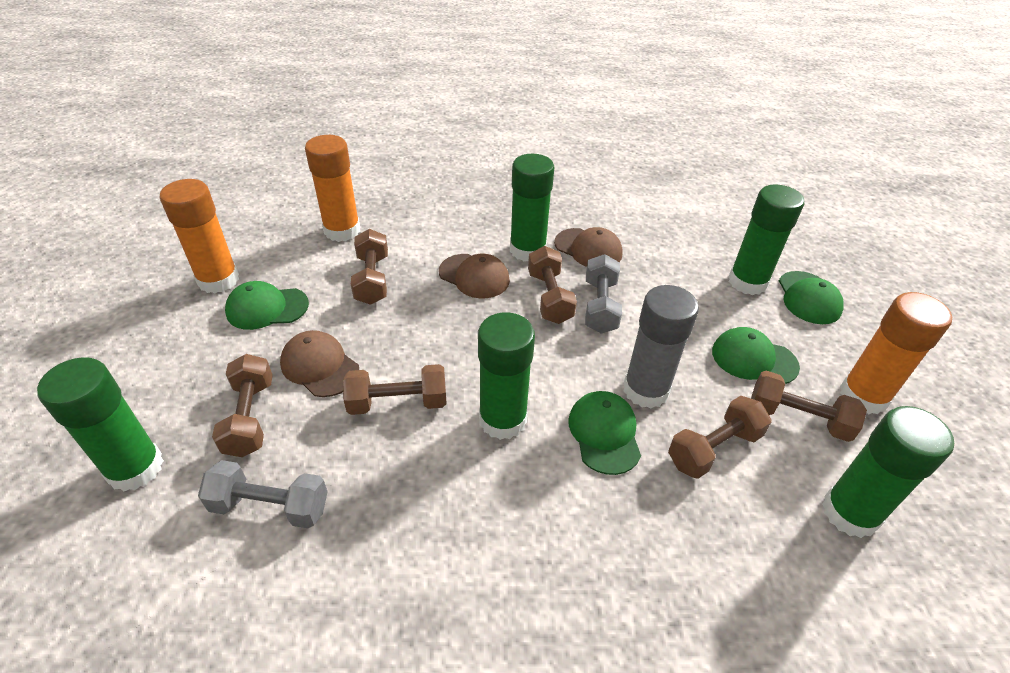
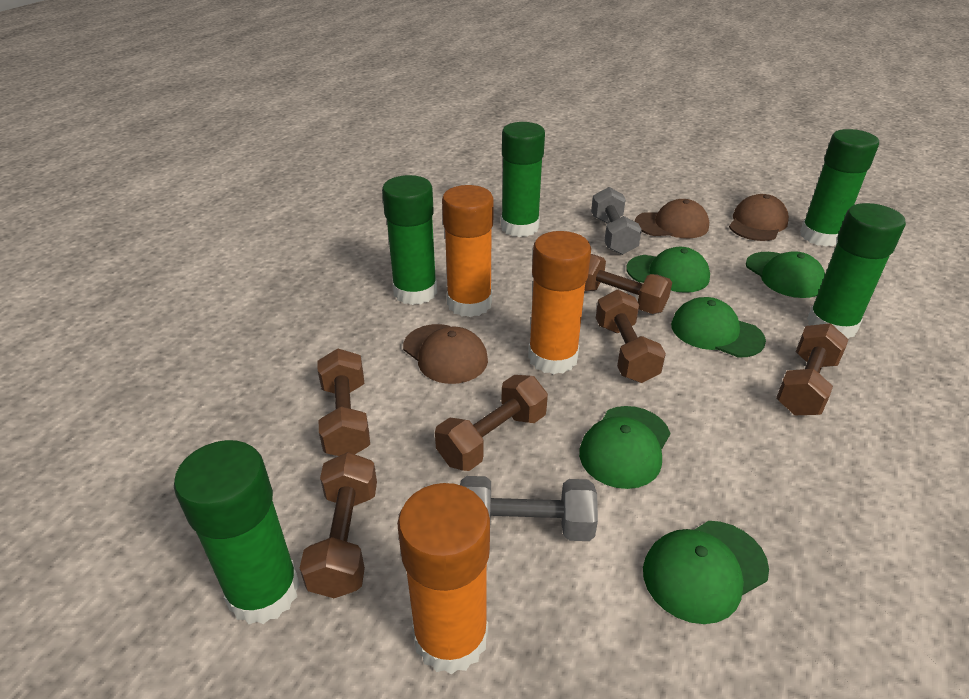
green cap: 4 -> 5
grey glue stick: 1 -> 0

